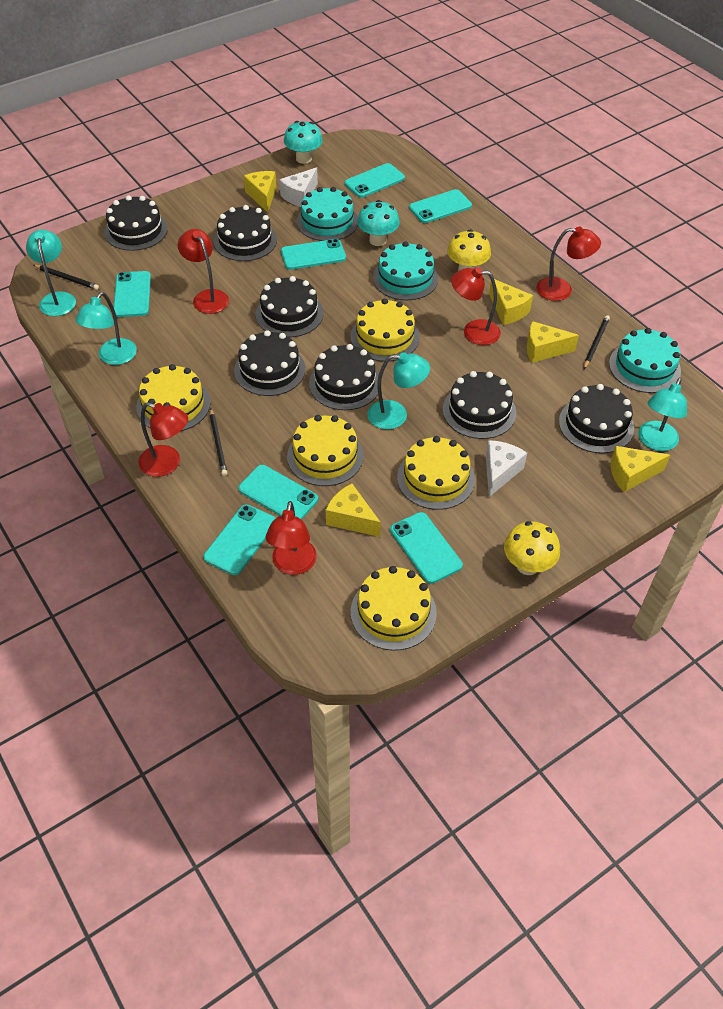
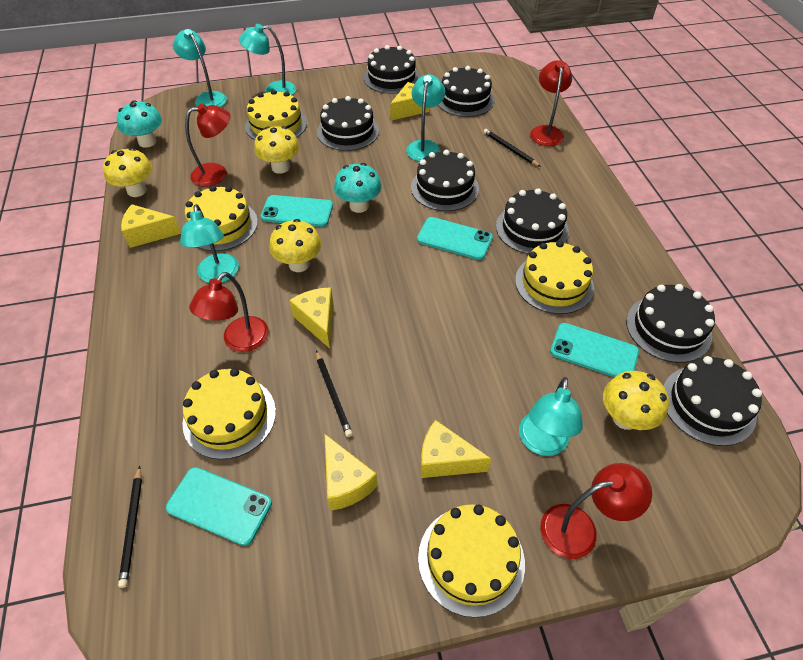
red lamp: 5 -> 4
turquoise cake: 3 -> 0
turquoise lamp: 4 -> 5
turquoise phone: 7 -> 4
white cheese: 2 -> 0
yellow mushroom: 2 -> 4

